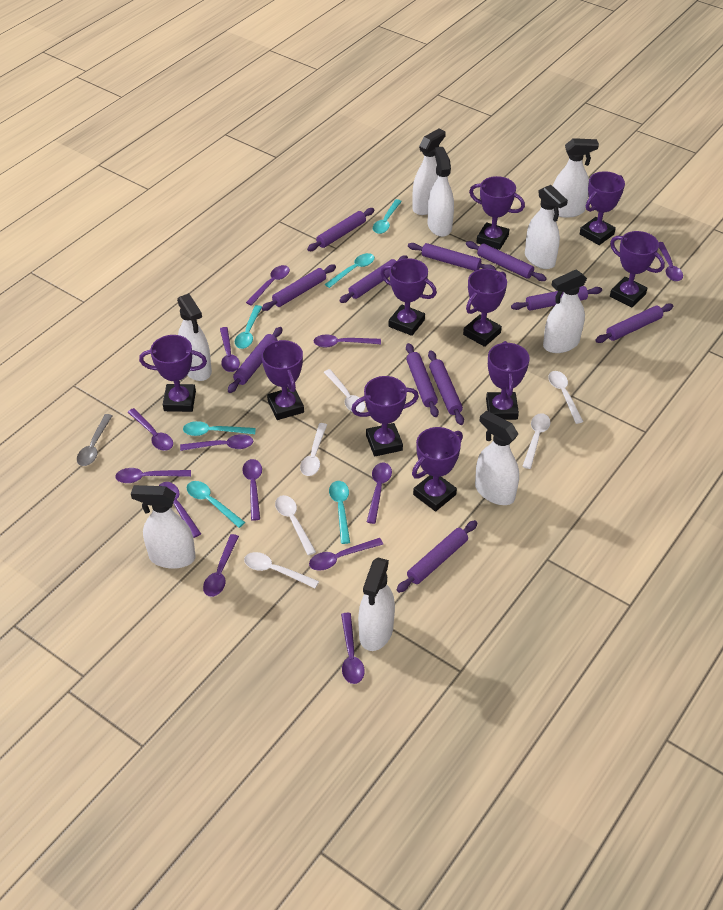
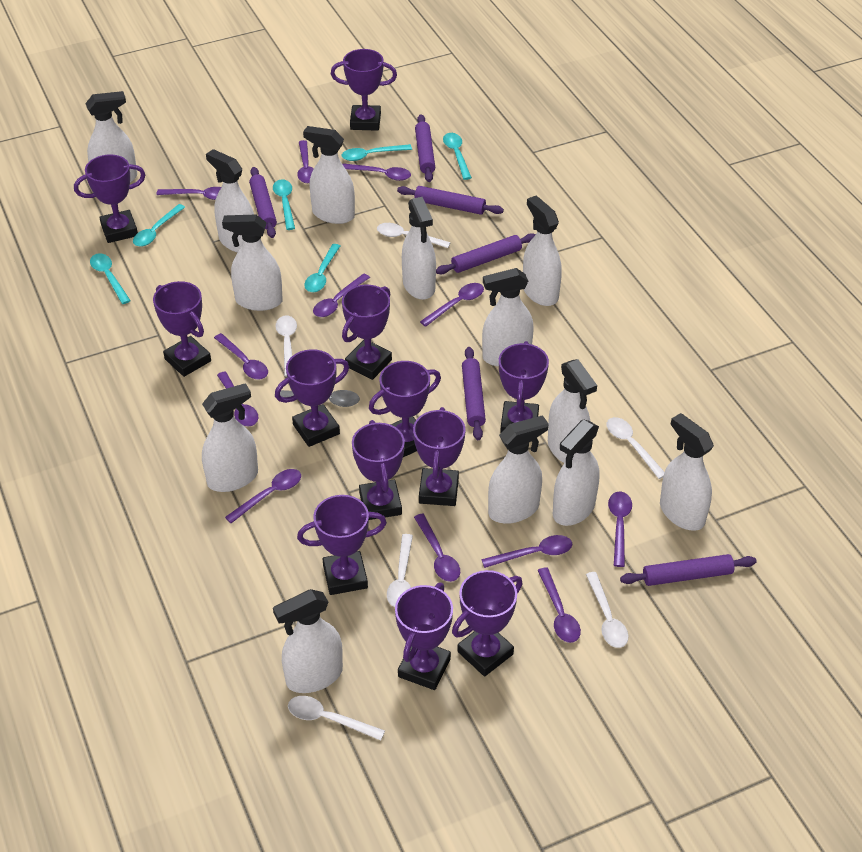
purple rolling pin: 11 -> 6
purple spoon: 13 -> 12
purple trophy: 10 -> 12
white spray bottle: 9 -> 13

